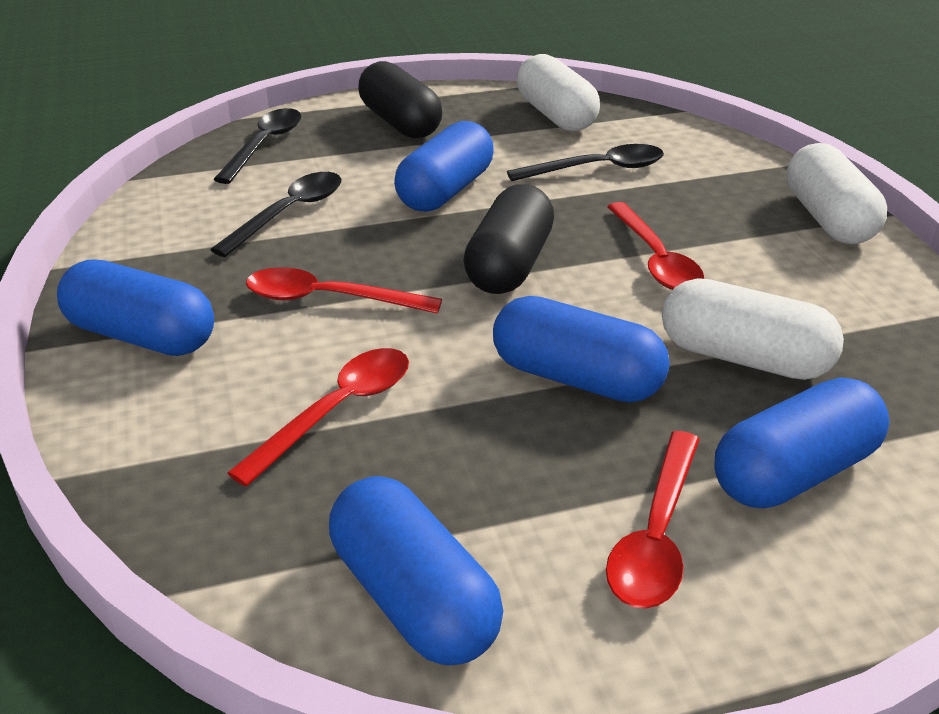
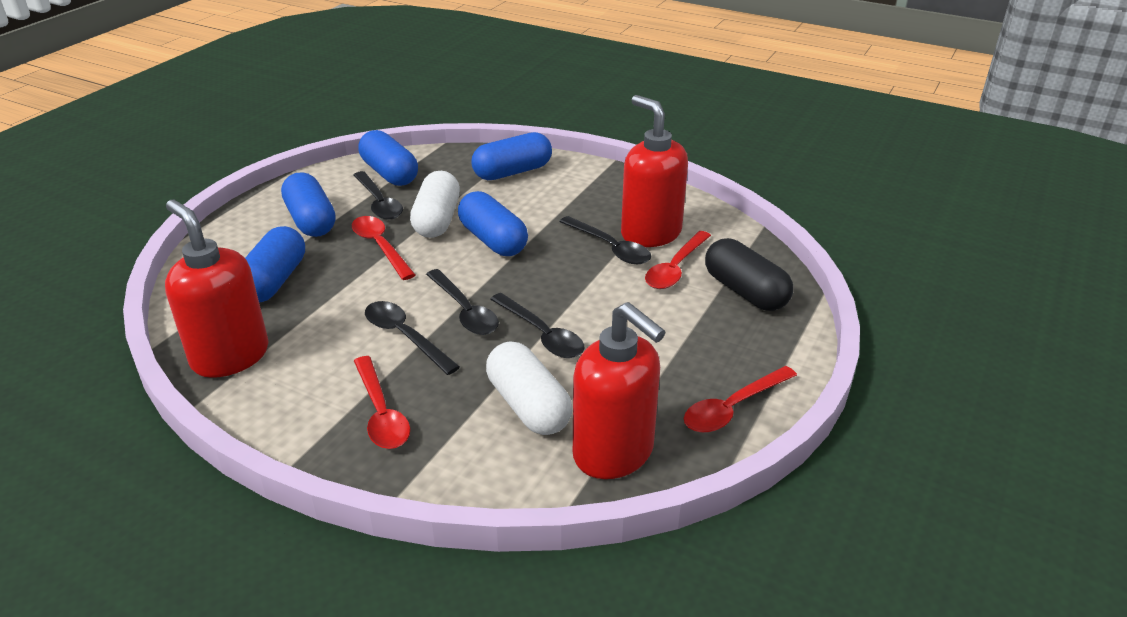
black capsule: 2 -> 1
black spoon: 3 -> 5
red soap dispenser: 0 -> 3
white capsule: 3 -> 2

